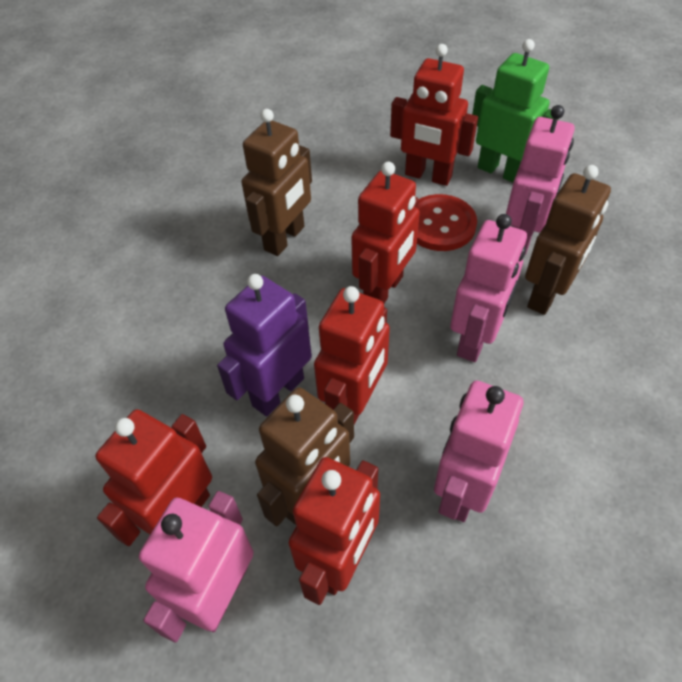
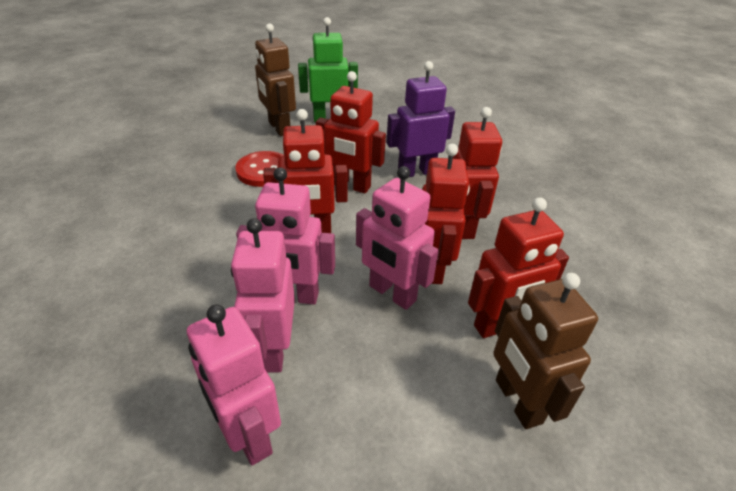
brown robot: 3 -> 2

